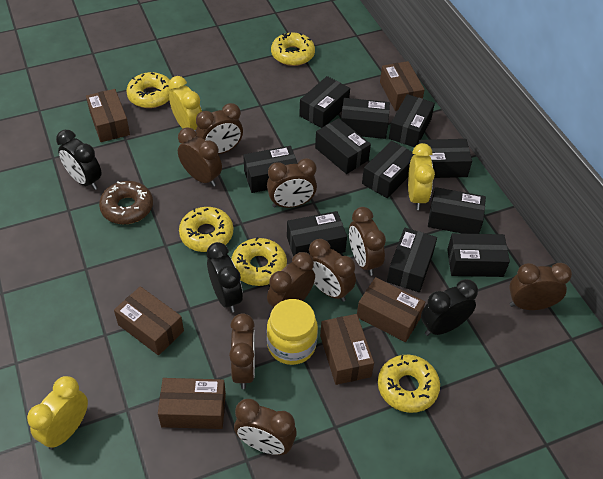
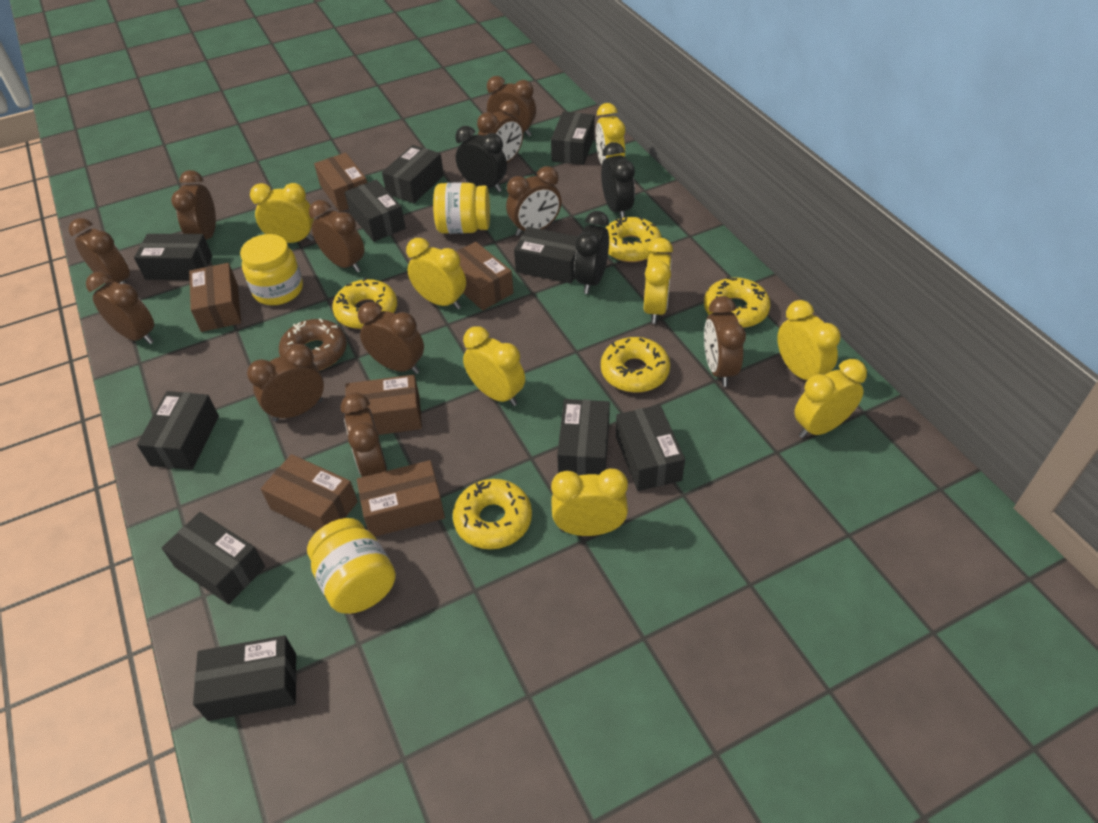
black box: 11 -> 10
brown clock: 9 -> 11
yellow clock: 3 -> 8
yellow jar: 1 -> 3

